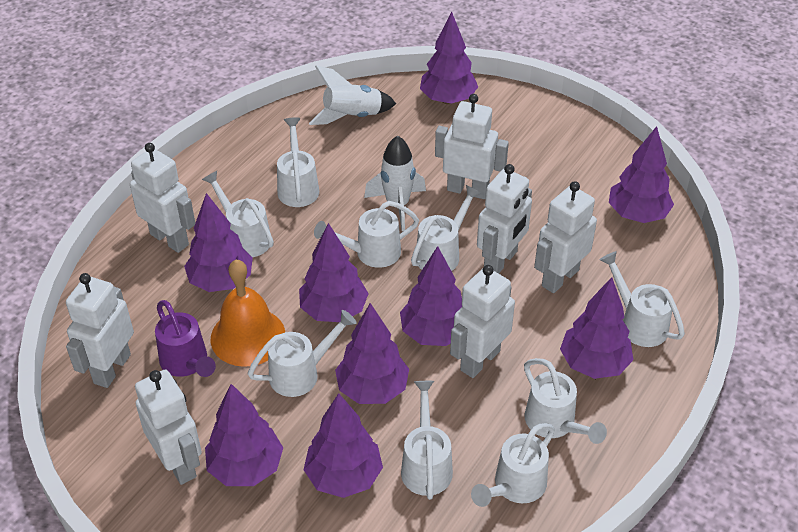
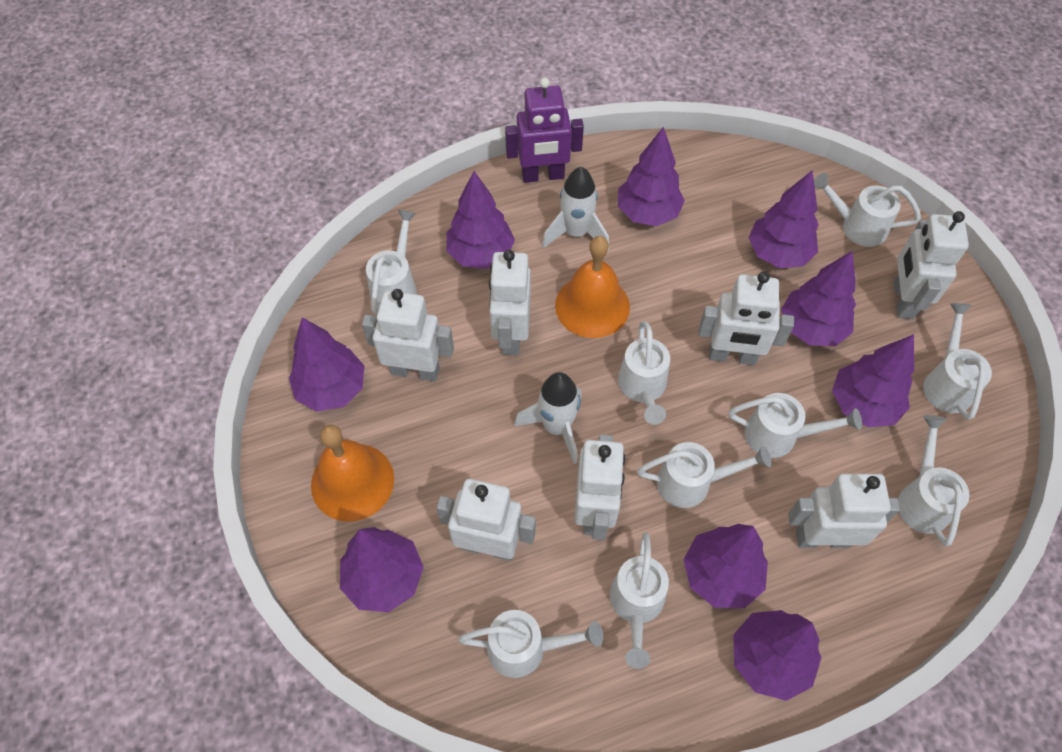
orange bell: 1 -> 2
purple robot: 0 -> 1
purple watering can: 1 -> 0

